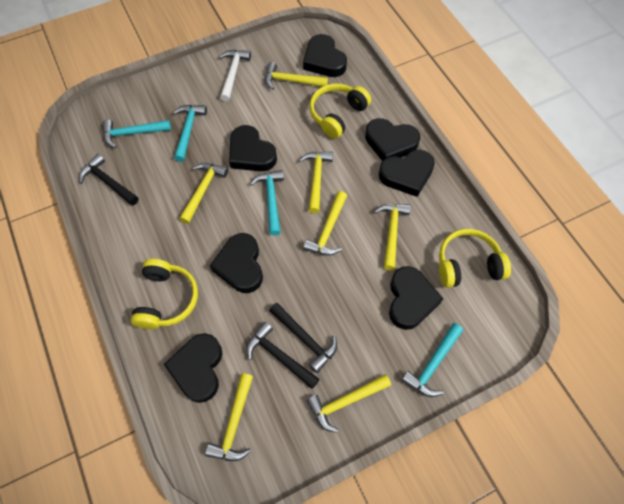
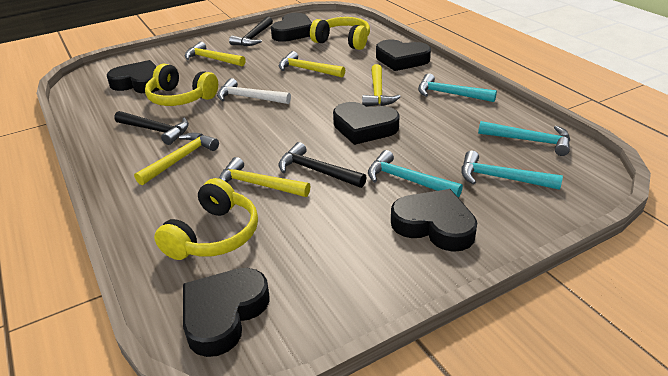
black heart: 7 -> 6
yellow hammer: 7 -> 5

